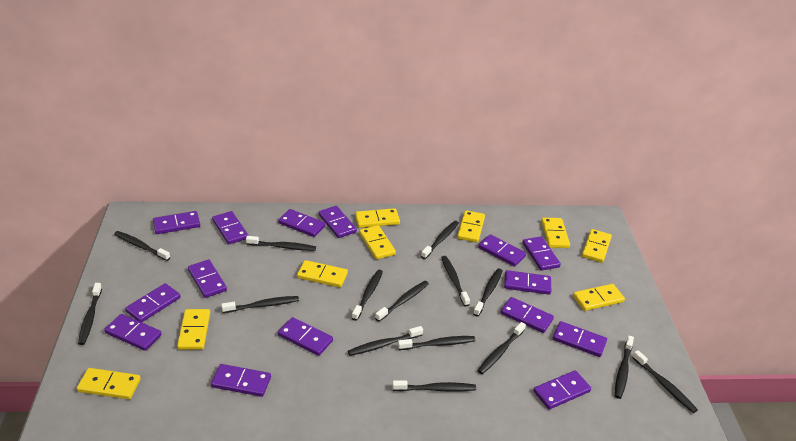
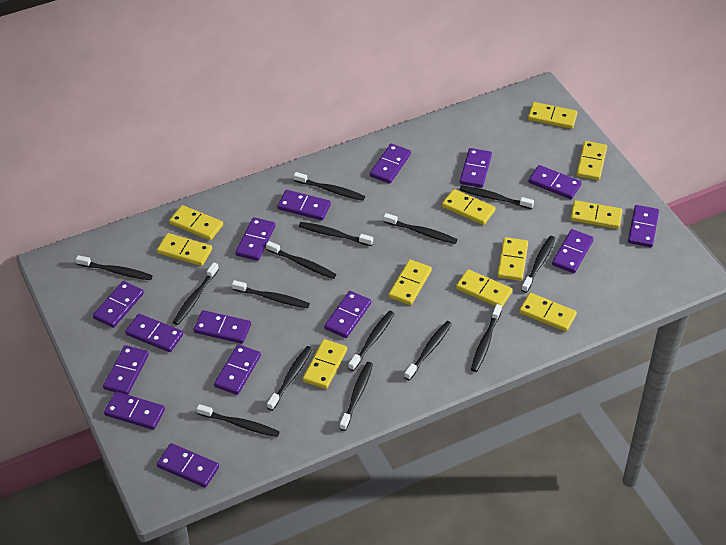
yellow domino: 9 -> 11

